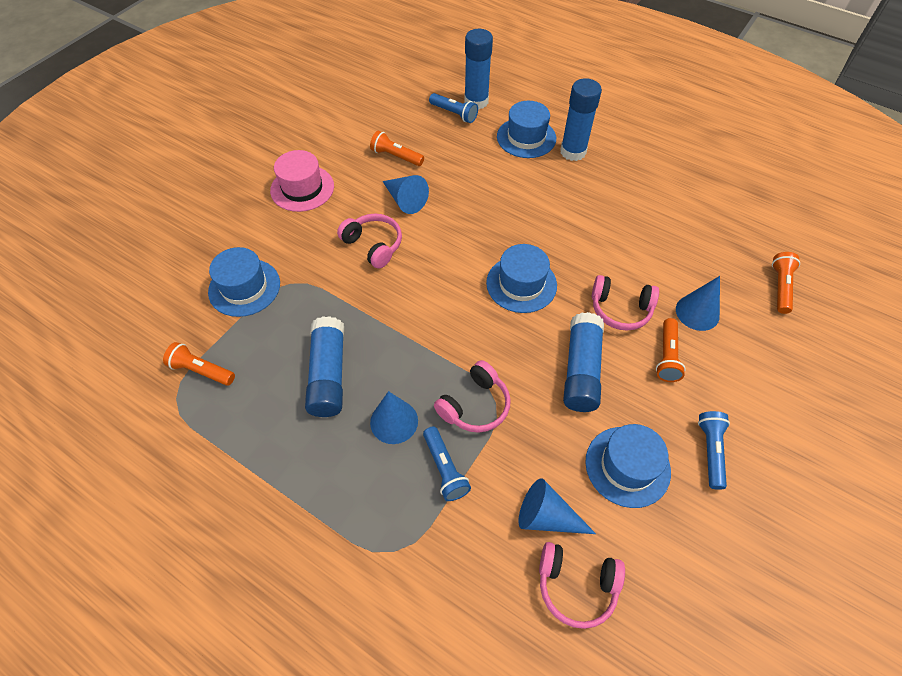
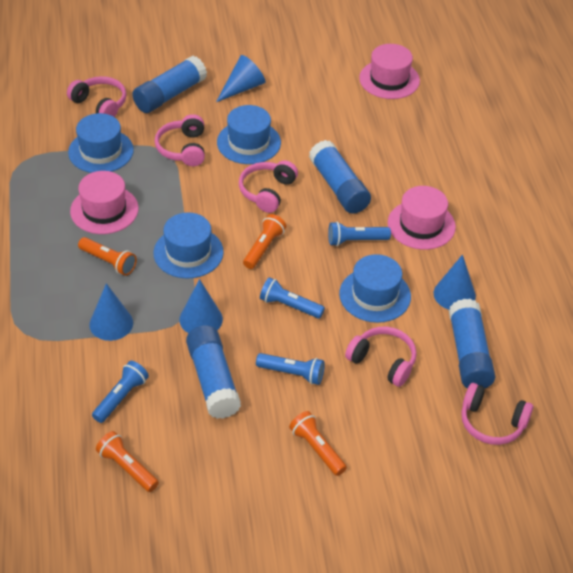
blue flashlight: 3 -> 4
pink hat: 1 -> 3
pink headphones: 4 -> 5

